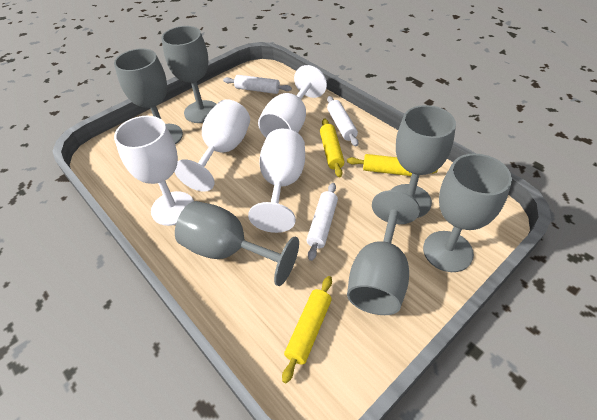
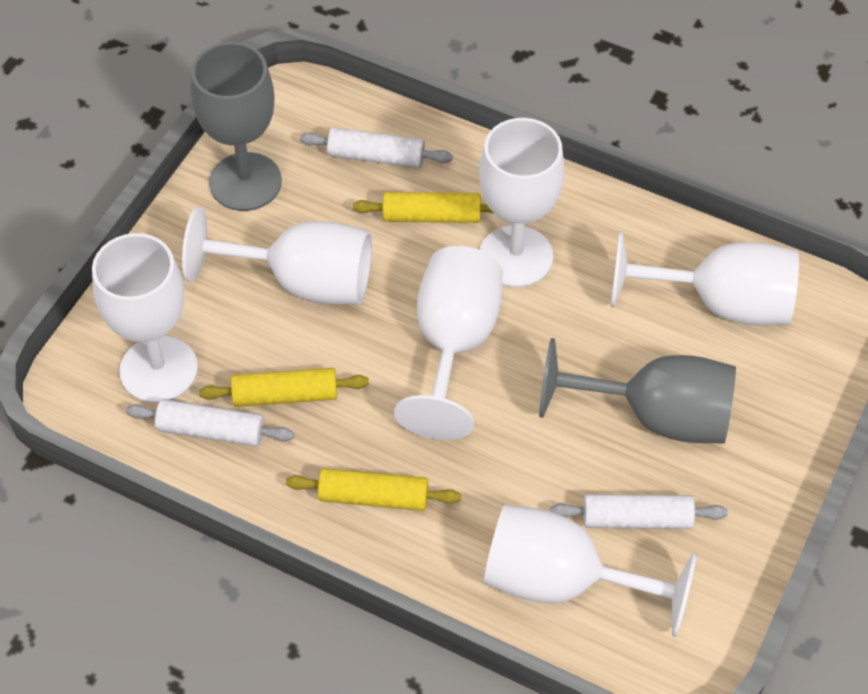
grey goblet: 6 -> 2
white goblet: 4 -> 6

